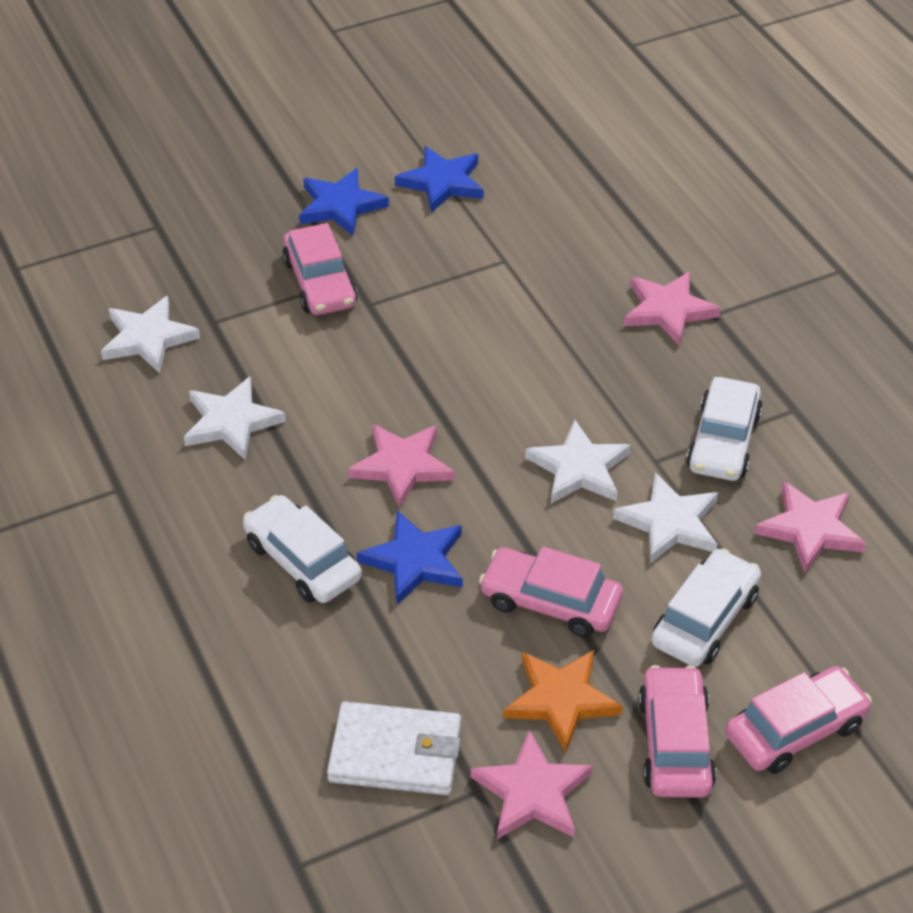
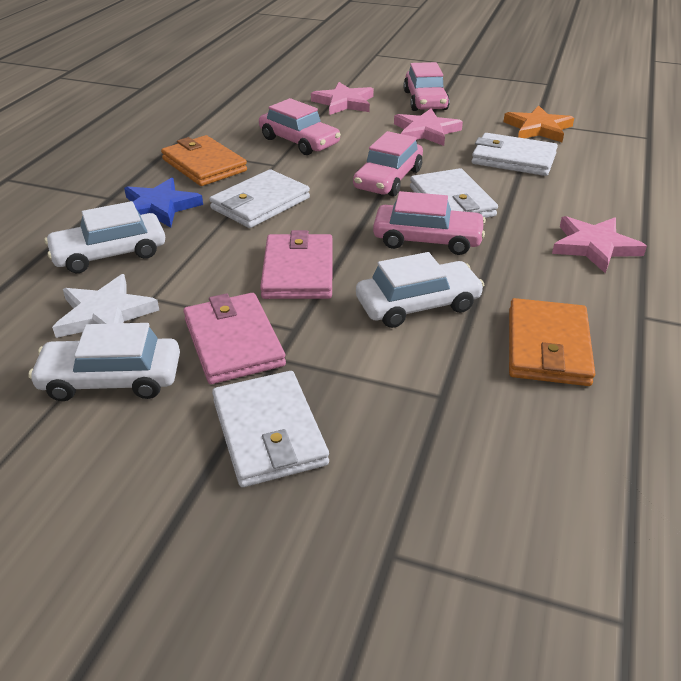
blue star: 3 -> 1
orange wallet: 0 -> 2
pink star: 4 -> 3
pink wallet: 0 -> 2
white star: 4 -> 1
white wallet: 1 -> 4

